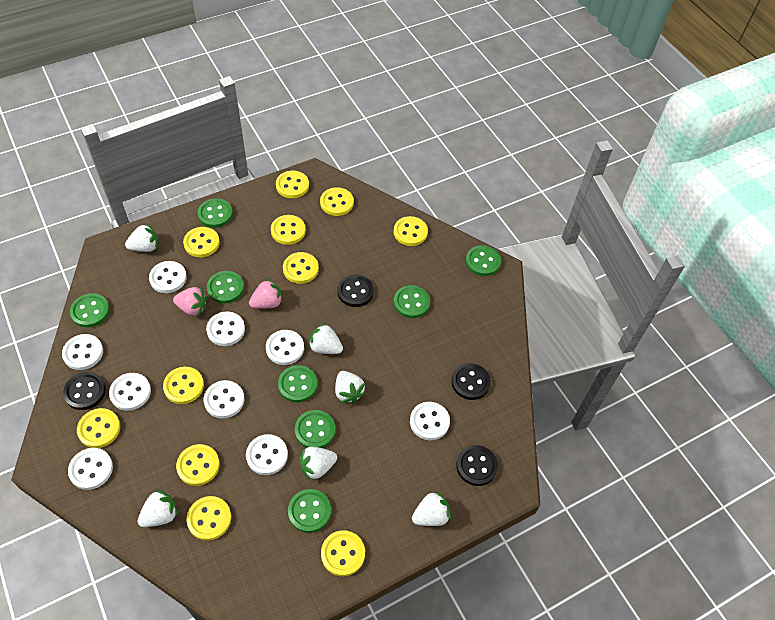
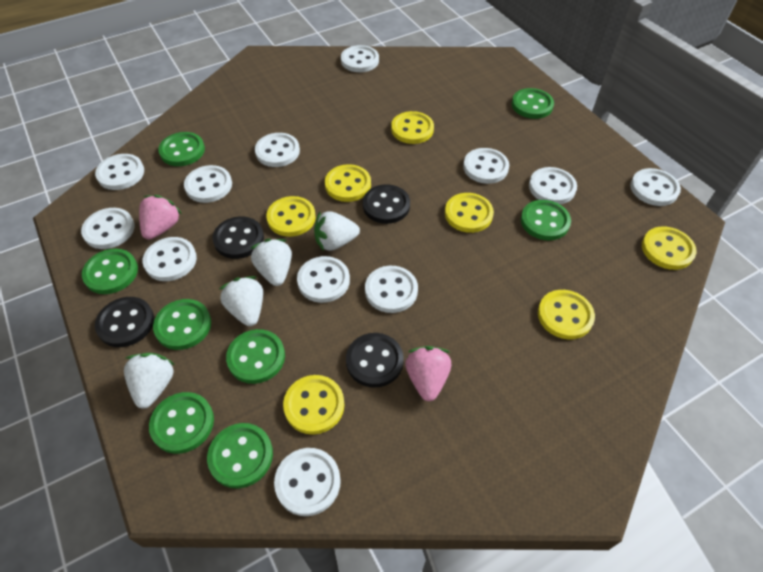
white button: 9 -> 12
white strawberry: 6 -> 4
yellow button: 11 -> 7

